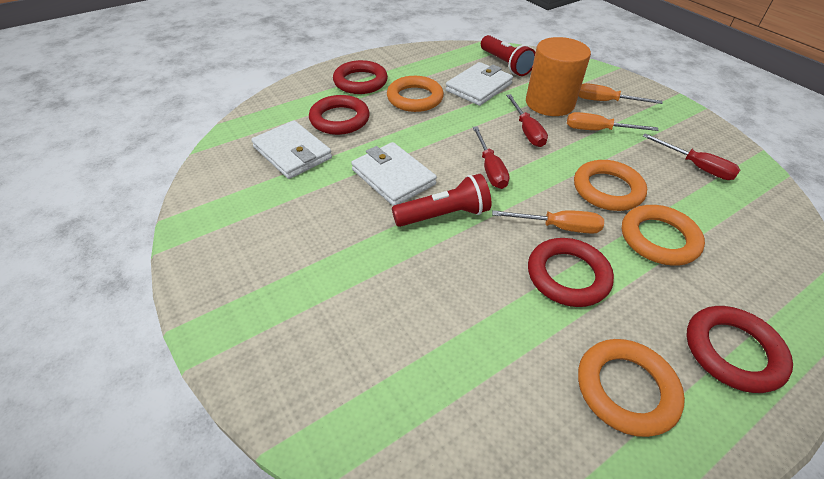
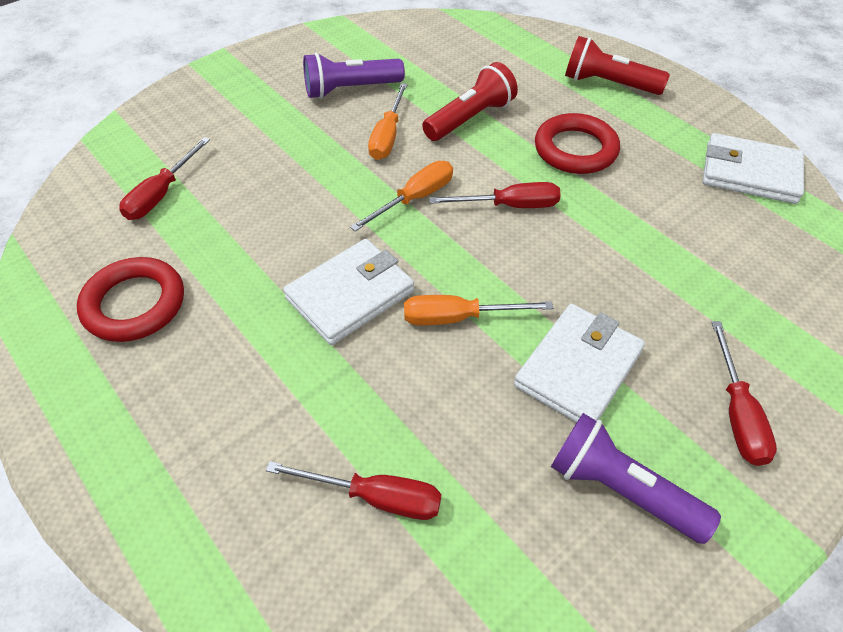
orange cylinder: 1 -> 0
orange ring: 4 -> 0
purple flashlight: 0 -> 2
red ring: 4 -> 2
red screwdriver: 3 -> 4

